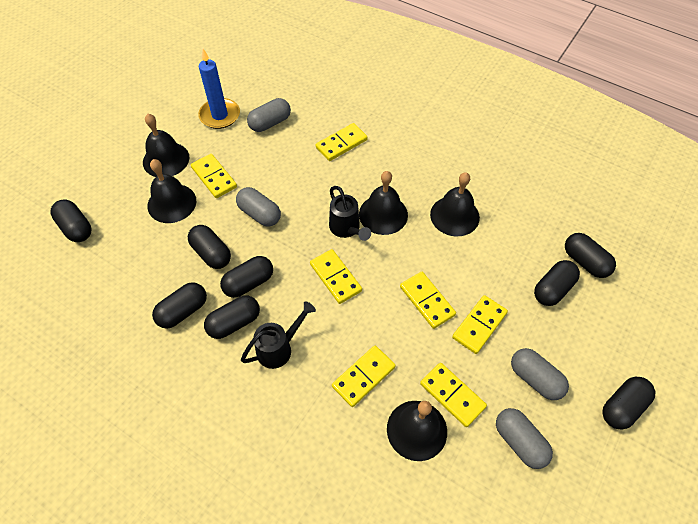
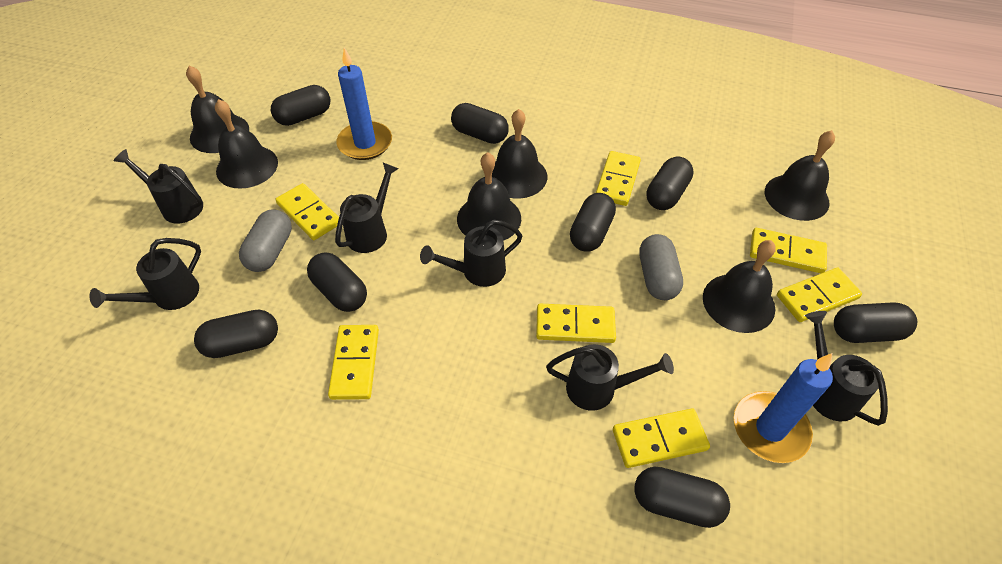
black bell: 5 -> 6
black watering can: 2 -> 6
blue candle: 1 -> 2
grey capsule: 4 -> 2

